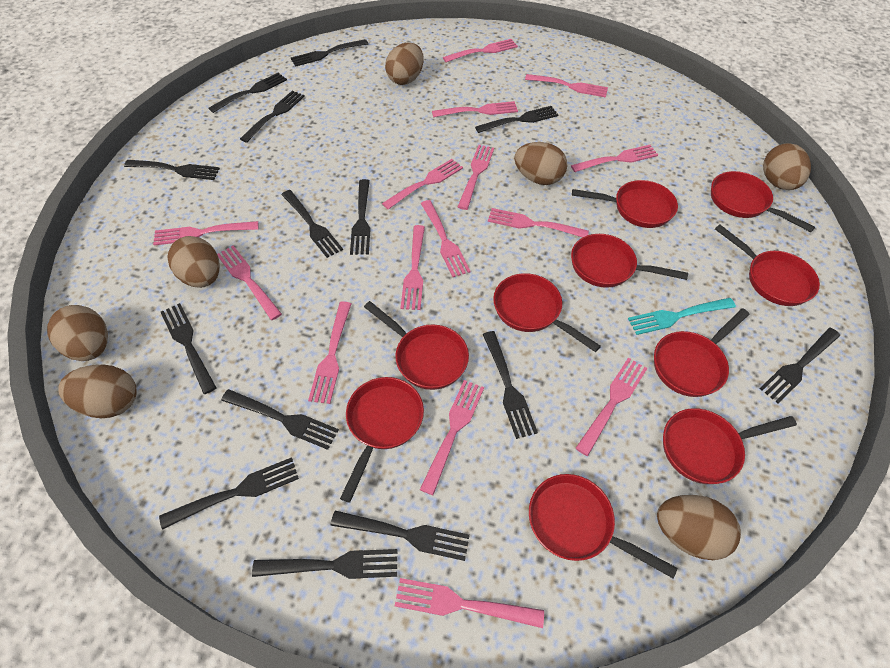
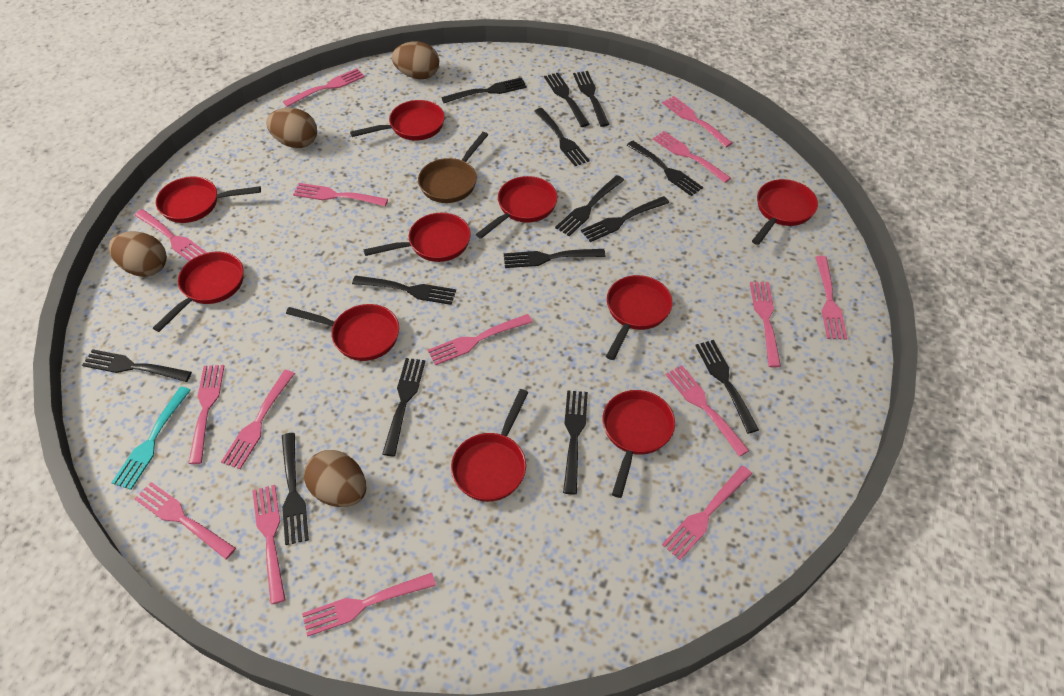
brown egg: 7 -> 4
brown pan: 0 -> 1

